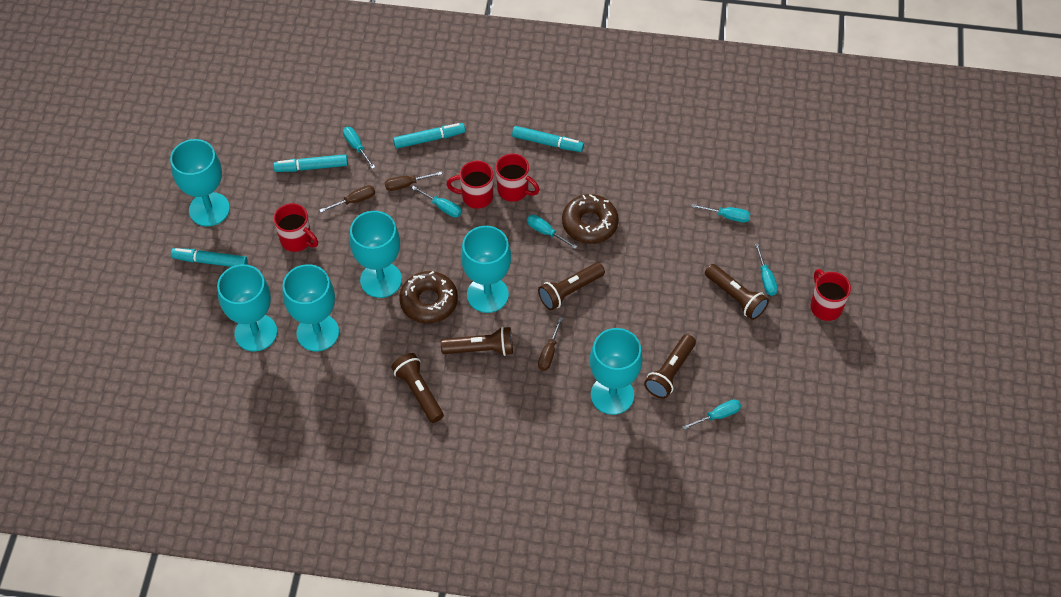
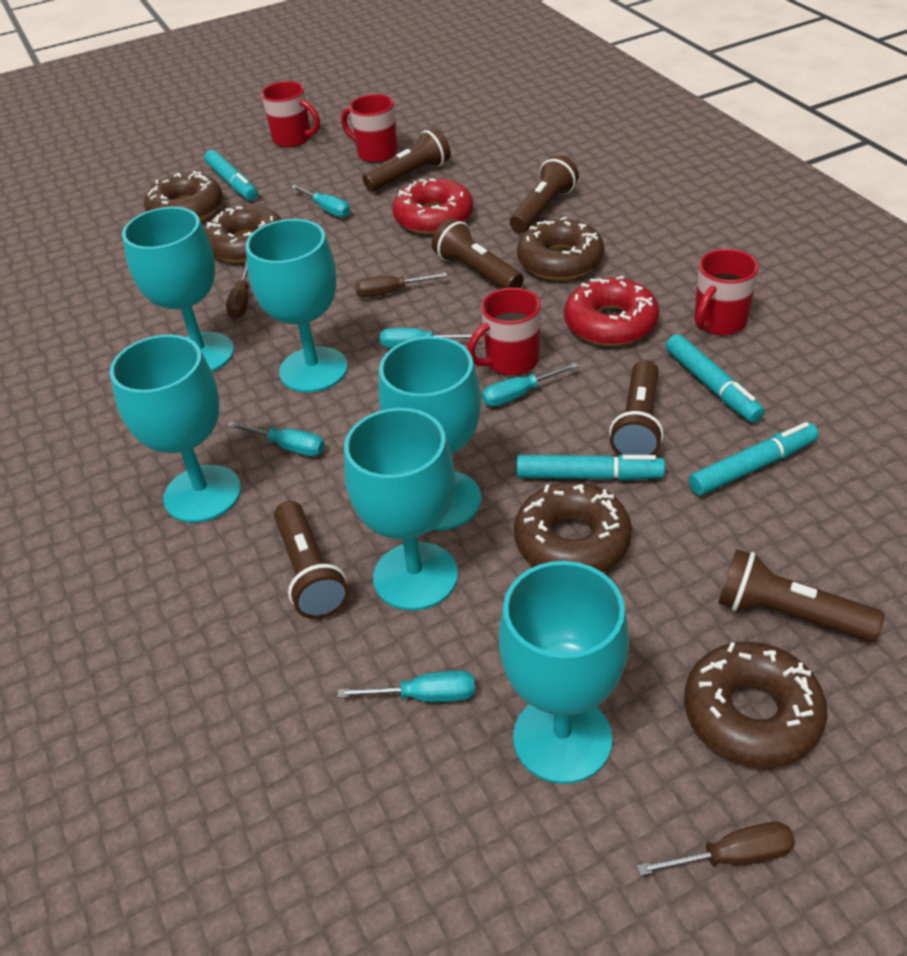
brown donut: 2 -> 5
brown flashlight: 5 -> 6
red donut: 0 -> 2
turquoise screwdriver: 6 -> 5

